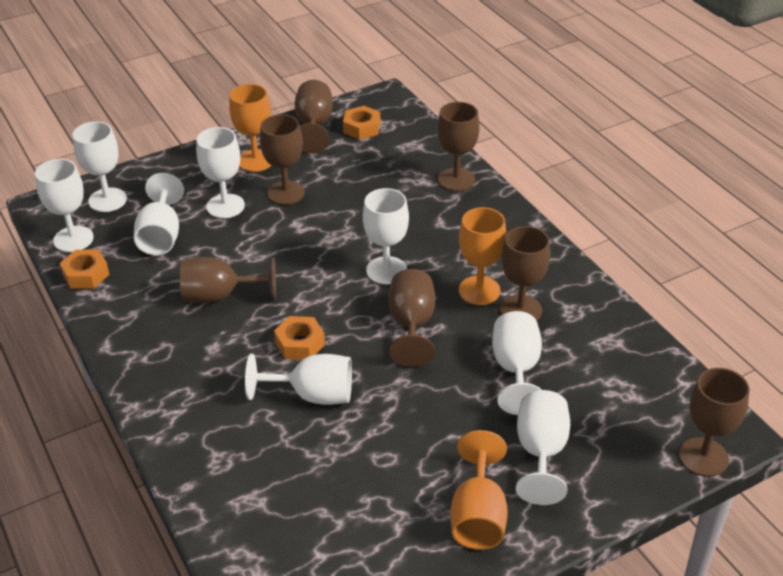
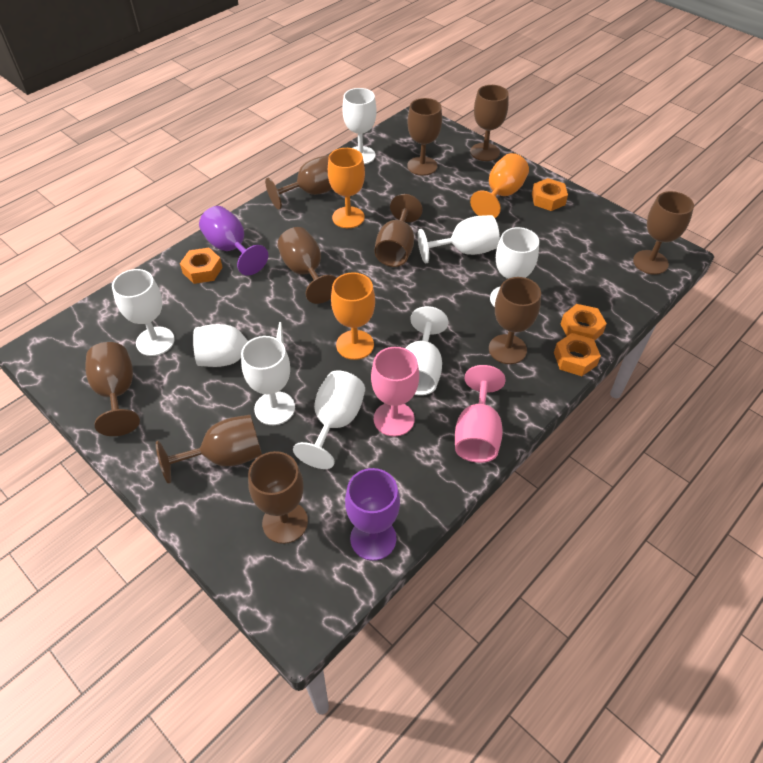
brown goblet: 7 -> 10
orange nut: 3 -> 4
pink goblet: 0 -> 2
purple goblet: 0 -> 2

